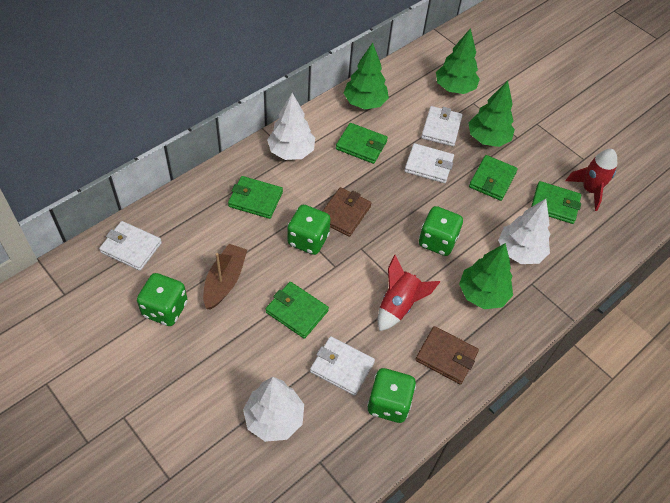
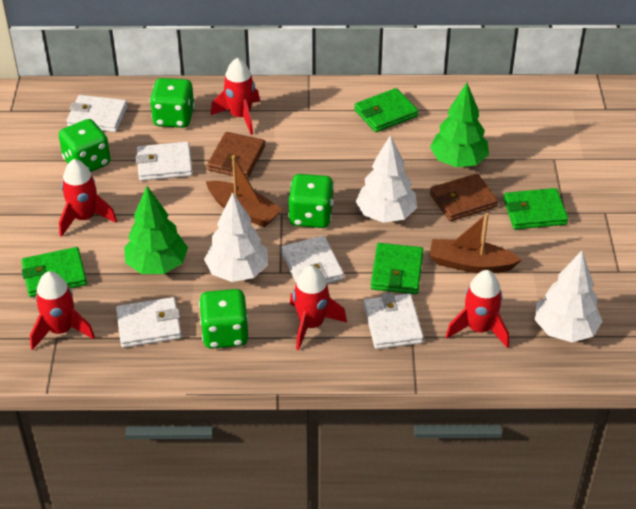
brown boat: 1 -> 2
green tree: 4 -> 2
green wallet: 5 -> 4
red rocket: 2 -> 5
white wallet: 4 -> 5

